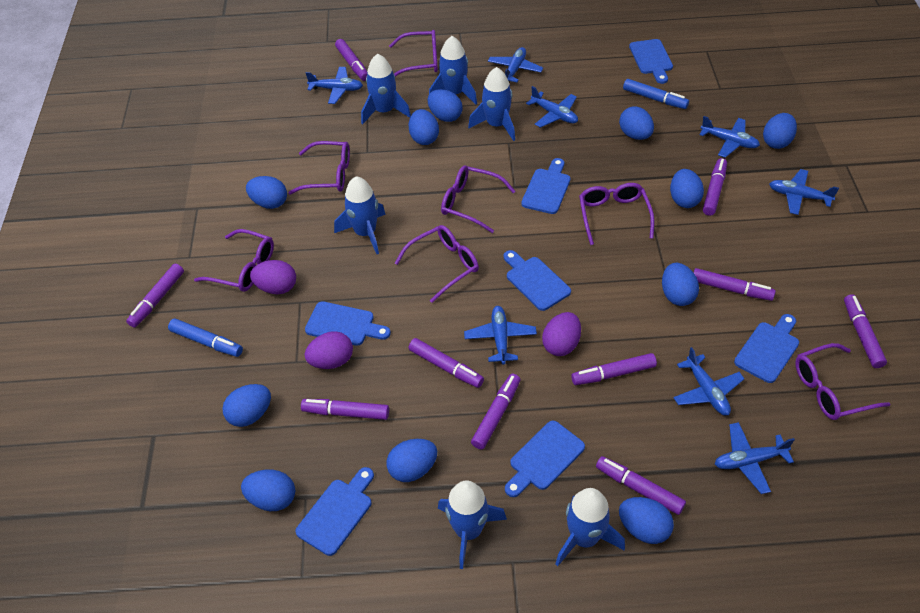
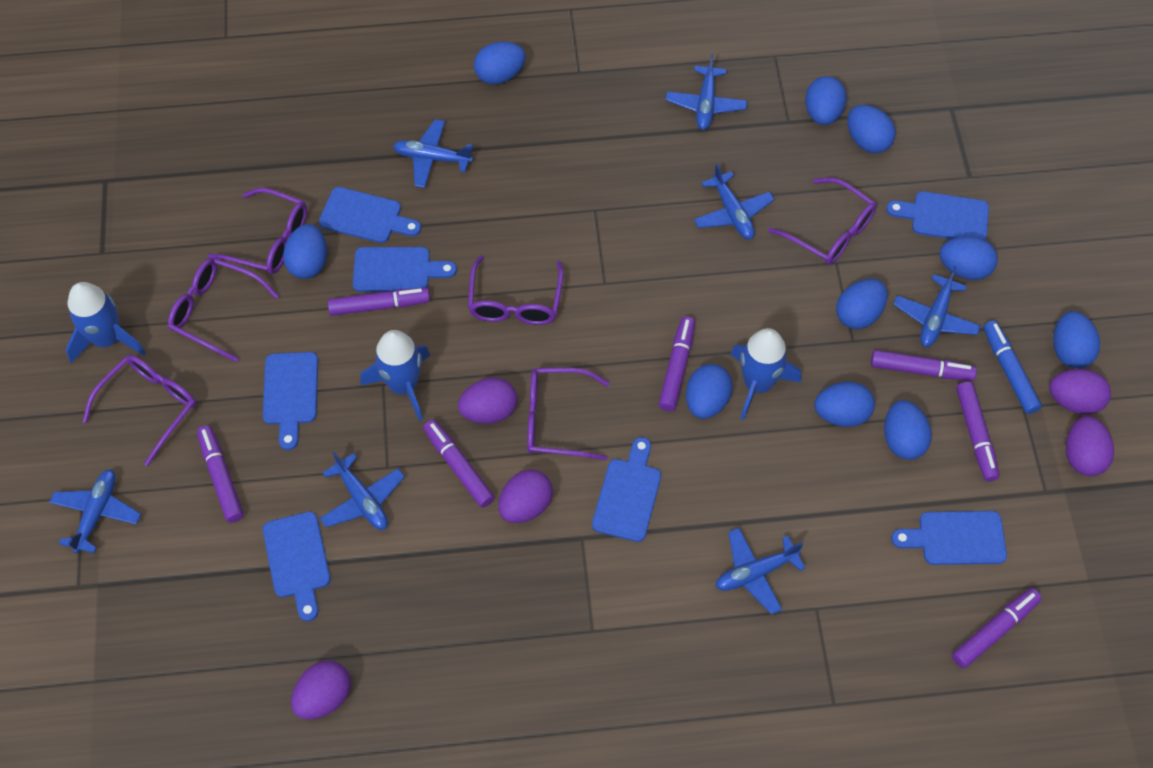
blue egg: 11 -> 10
blue marker: 2 -> 1
blue plane: 8 -> 7
blue rocket: 6 -> 3
purple egg: 3 -> 5
purple glasses: 7 -> 6
purple marker: 10 -> 7

